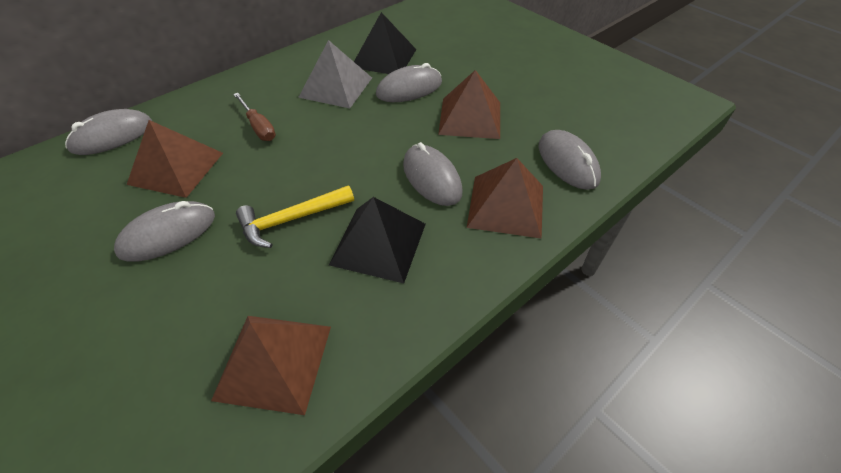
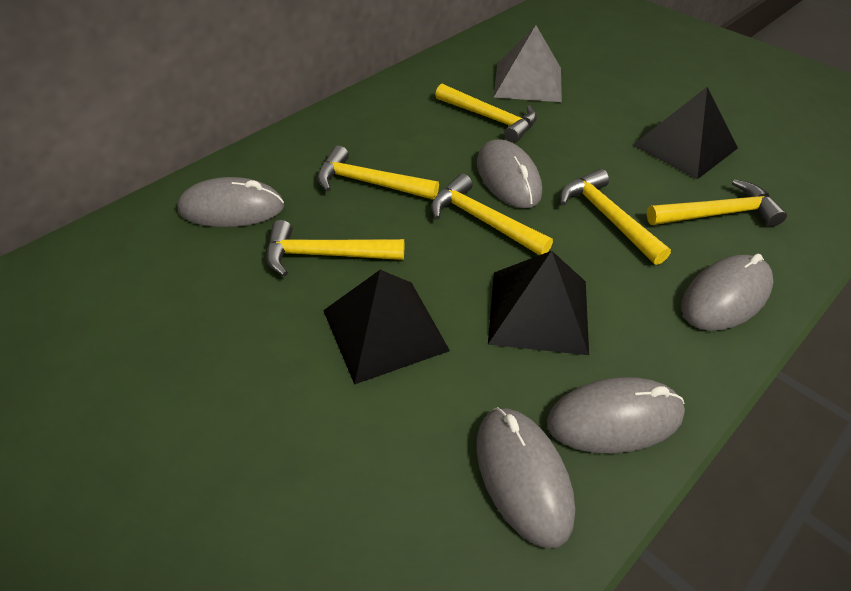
black pyramid: 2 -> 3
brown pyramid: 4 -> 0
brown screwdriver: 1 -> 0
yellow hammer: 1 -> 6

